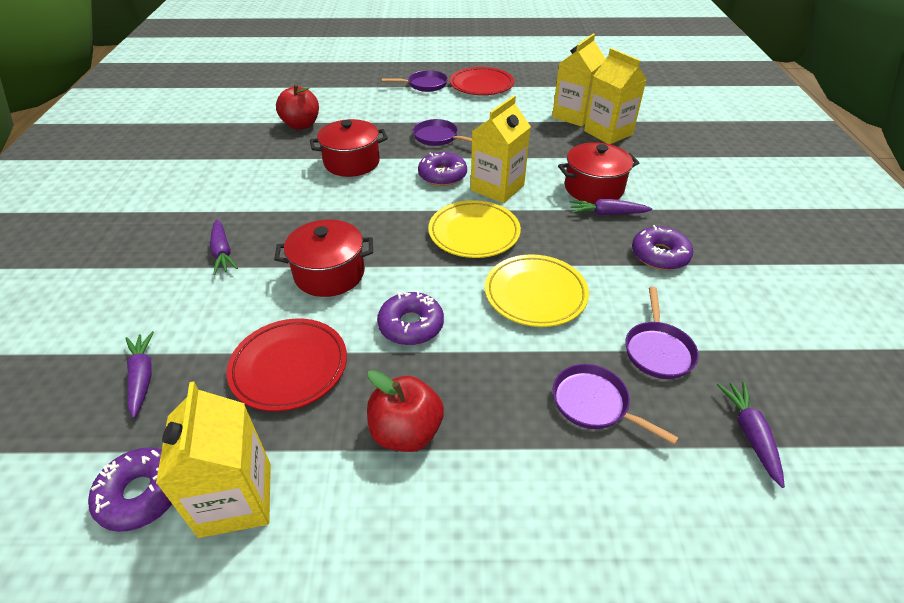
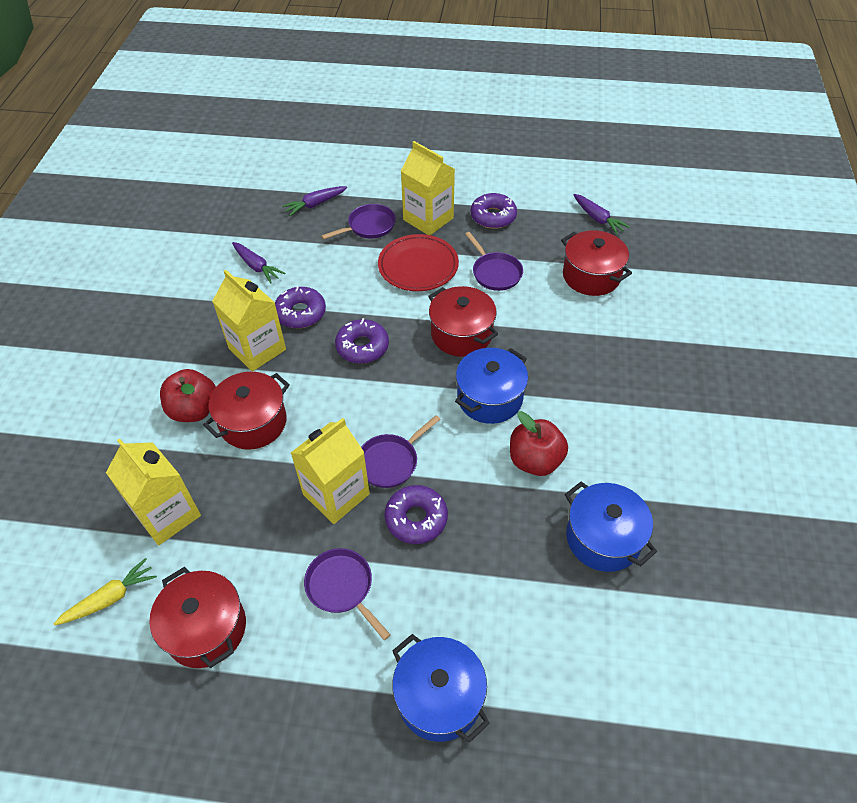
blue pot: 0 -> 3
purple carrot: 4 -> 3
red plate: 2 -> 1
red pot: 3 -> 4
yellow carrot: 0 -> 1
yellow plate: 2 -> 0

